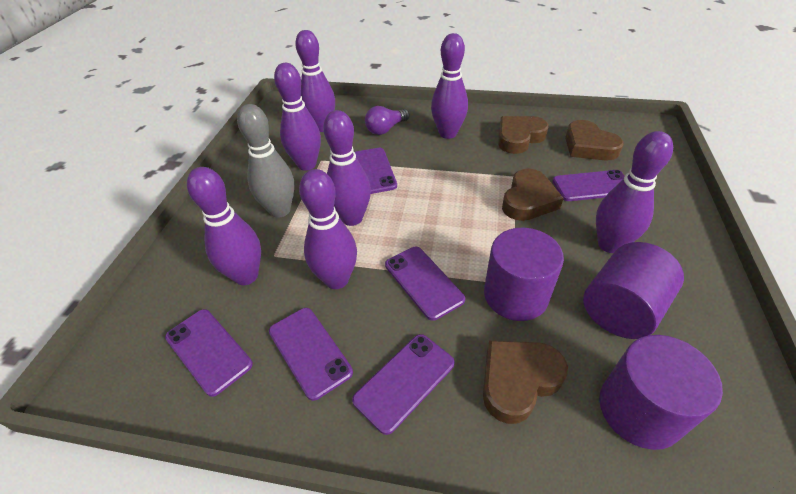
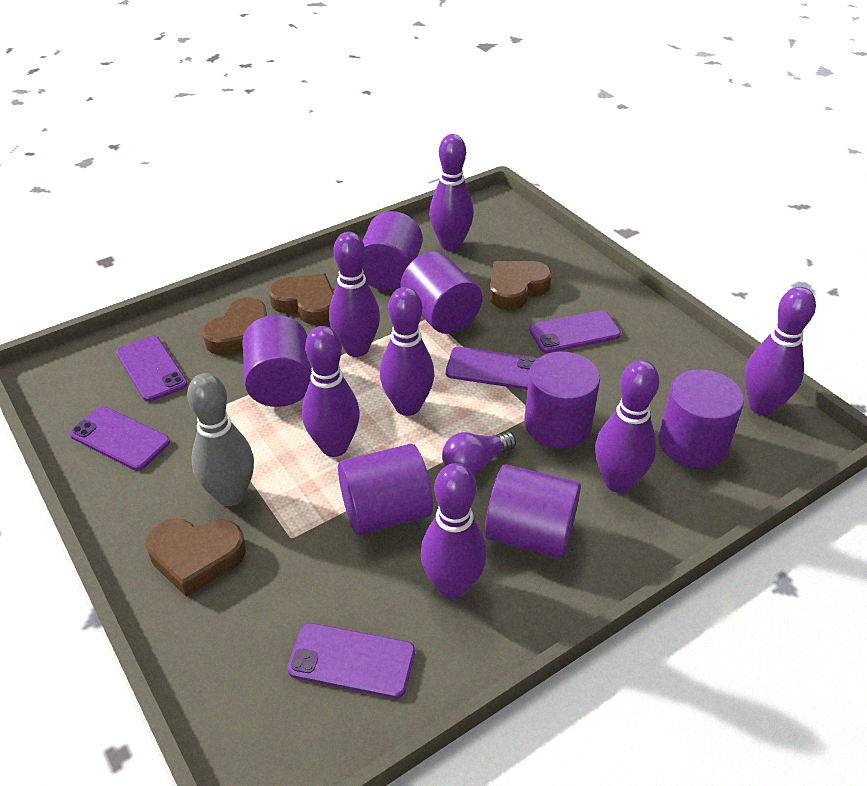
purple cylinder: 3 -> 7
purple phone: 6 -> 5

